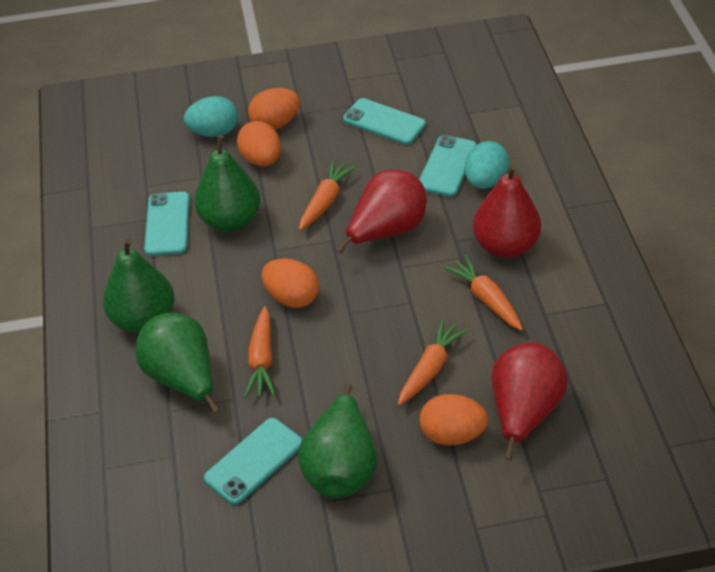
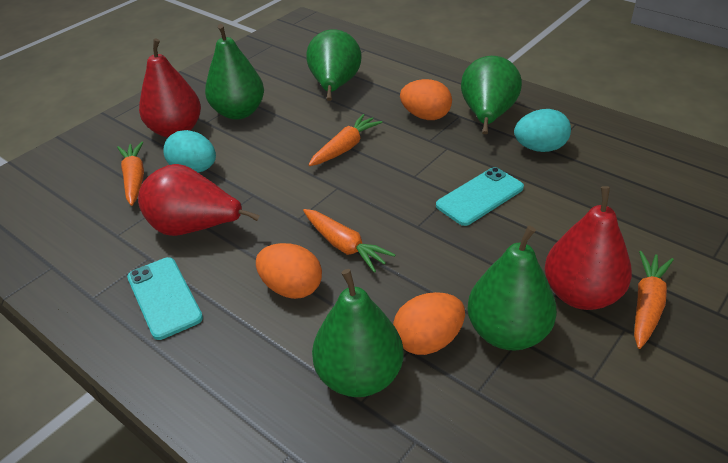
green pear: 4 -> 5
orange egg: 4 -> 3
turquoise phone: 4 -> 2

